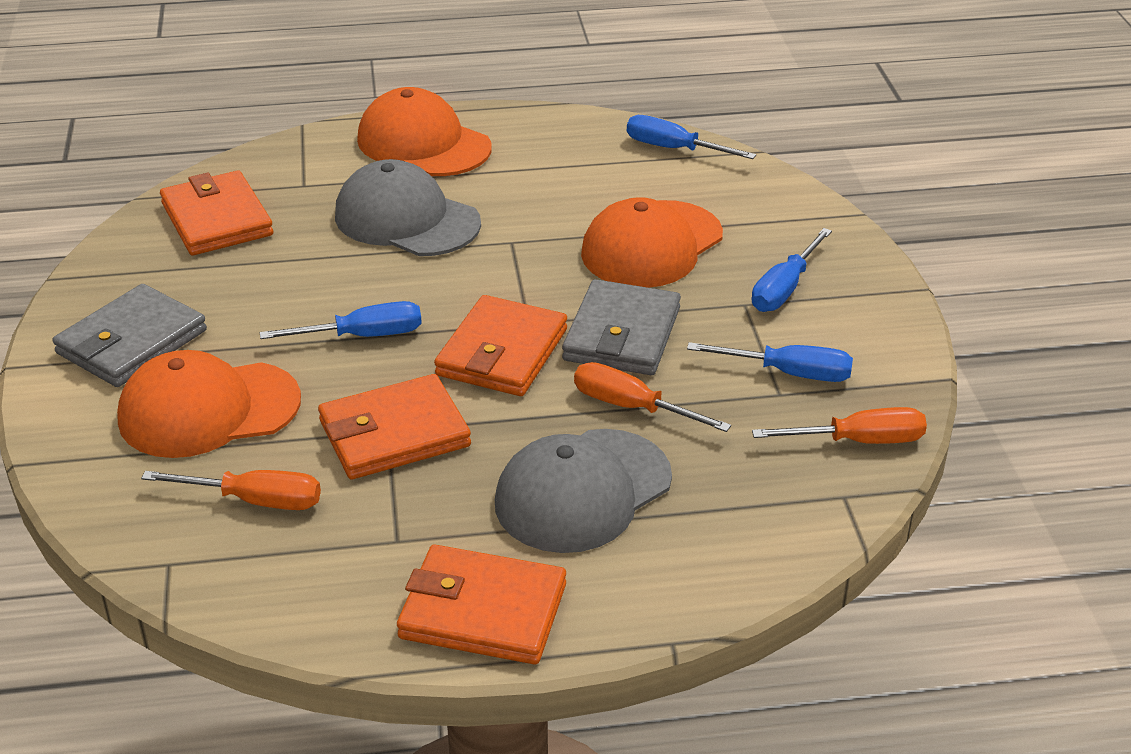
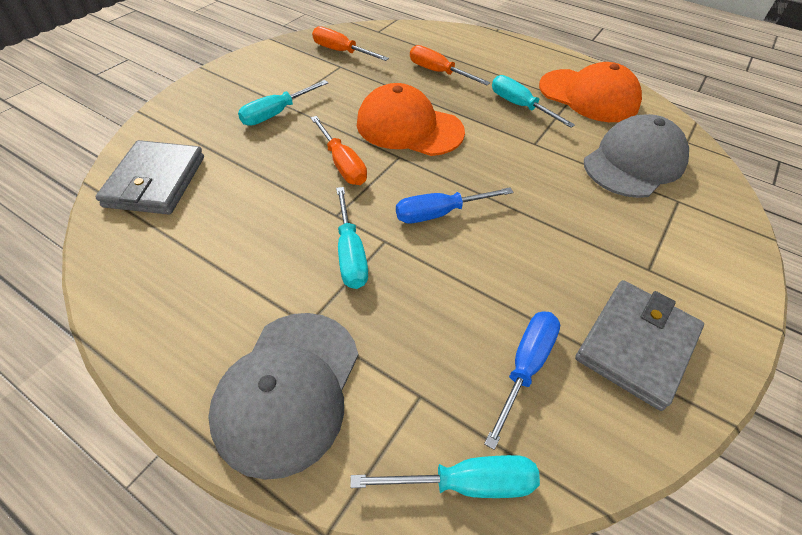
blue screwdriver: 4 -> 2
orange cap: 3 -> 2
orange wallet: 4 -> 0
turquoise screwdriver: 0 -> 4

